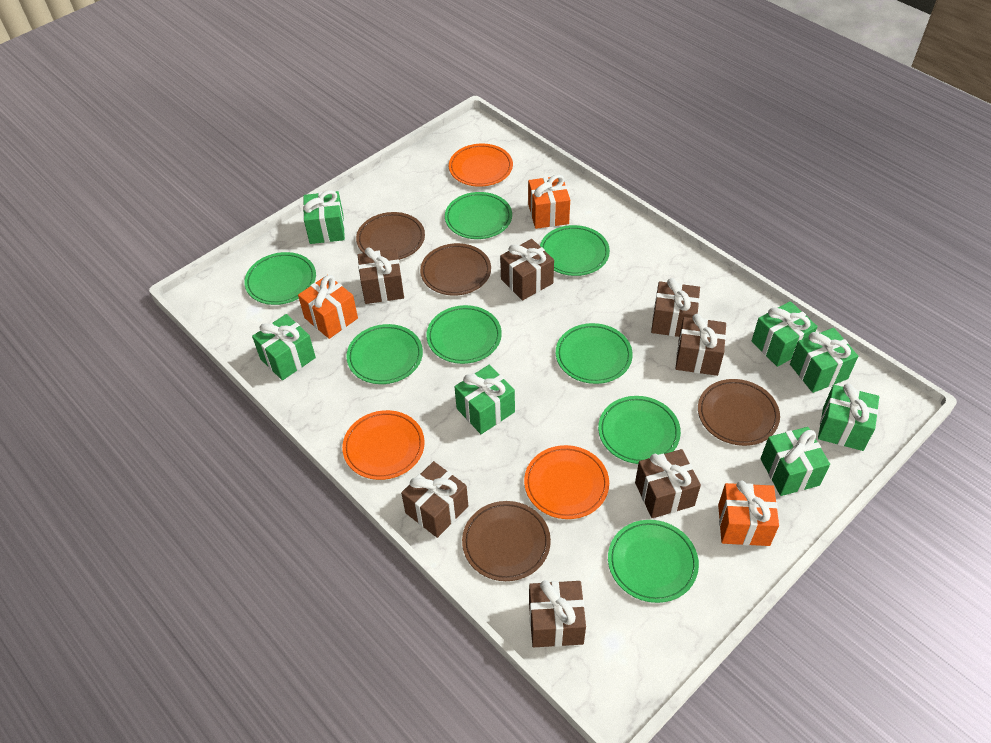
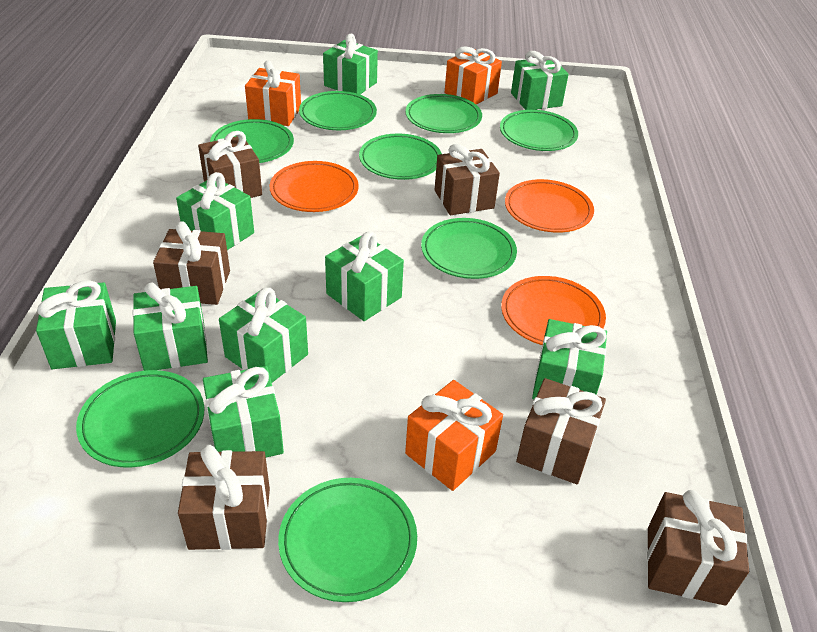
brown gift: 7 -> 6
brown plate: 4 -> 0
green gift: 7 -> 9

